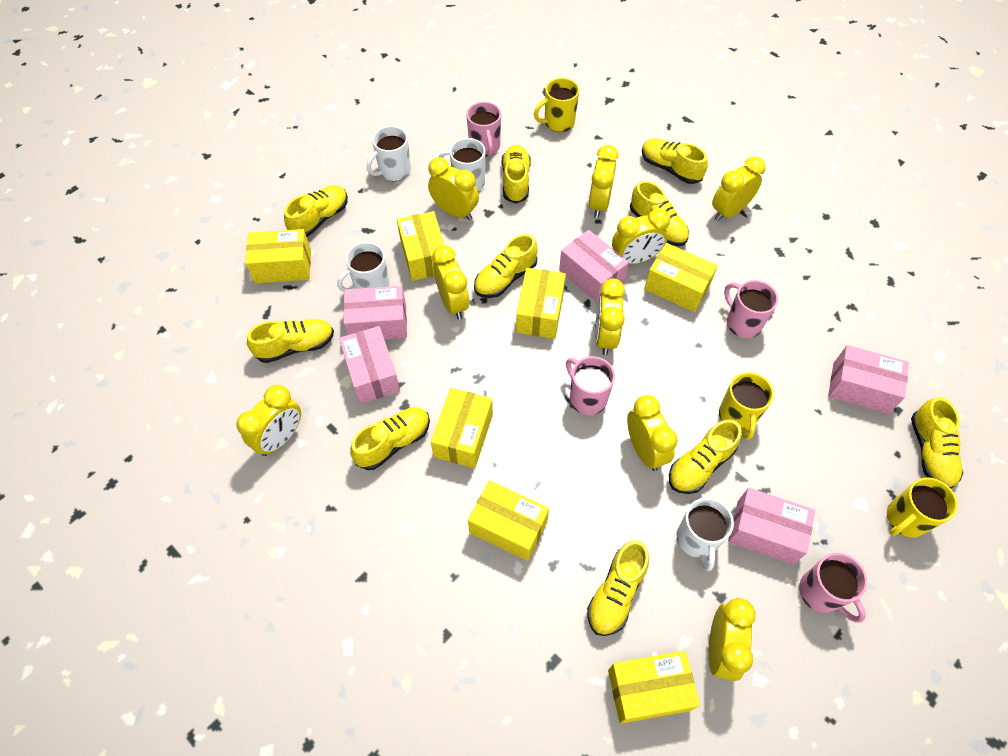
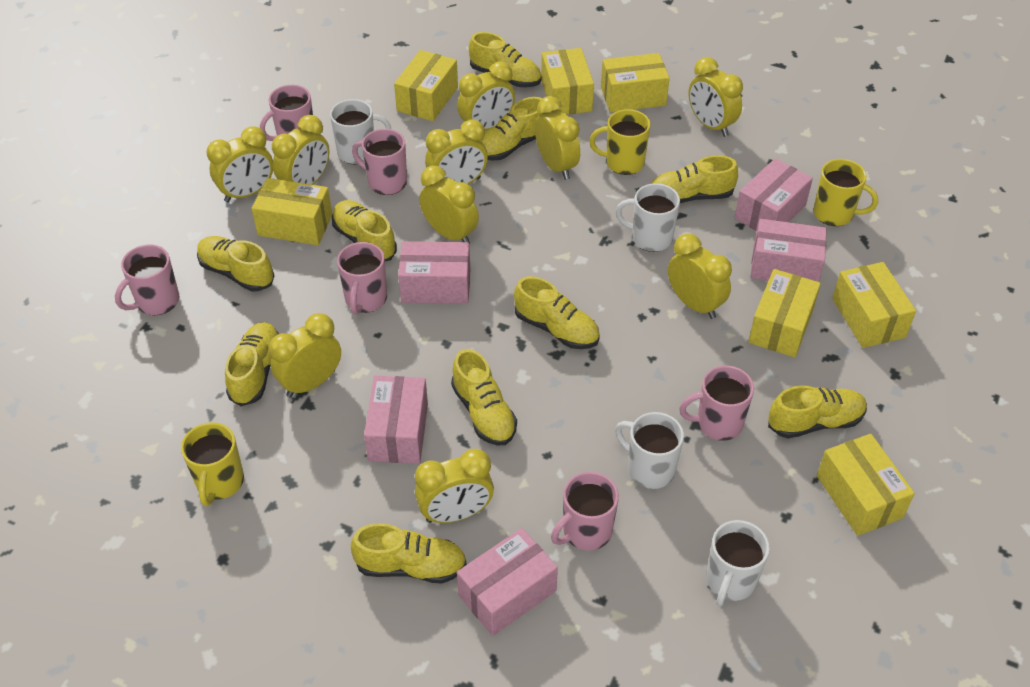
pink mug: 4 -> 6
yellow clock: 9 -> 10

